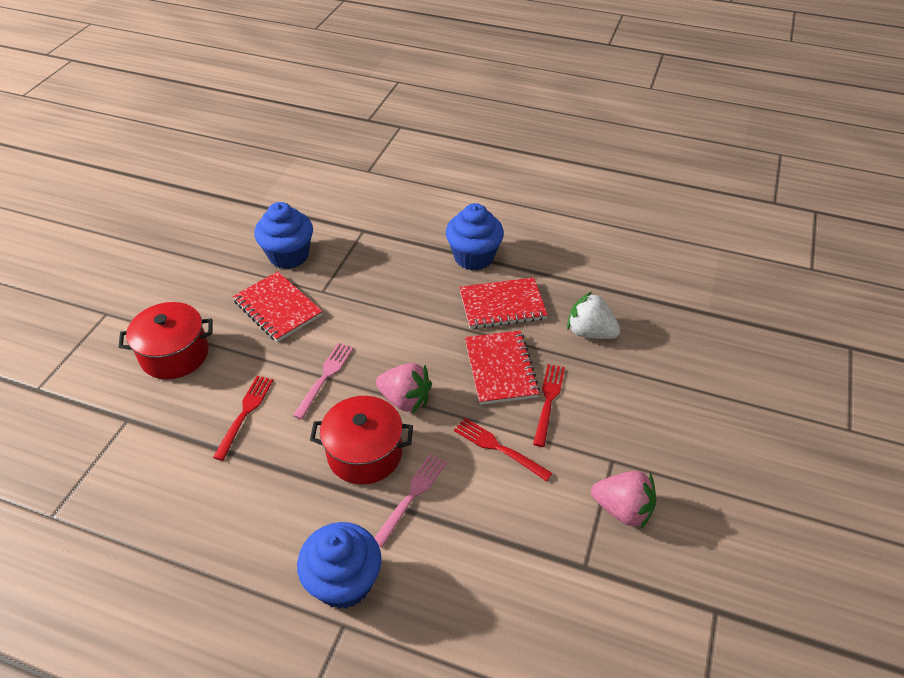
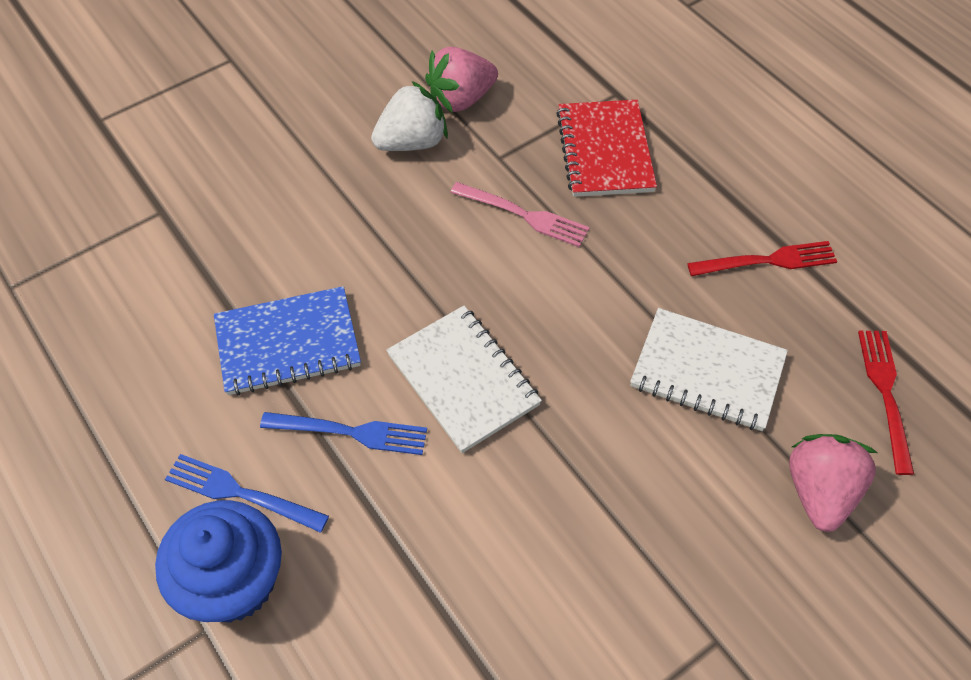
blue cupcake: 3 -> 1
blue fork: 0 -> 2
blue notebook: 0 -> 1
pink fork: 2 -> 1
red fork: 3 -> 2
red notebook: 3 -> 1
red pot: 2 -> 0
white notebook: 0 -> 2

